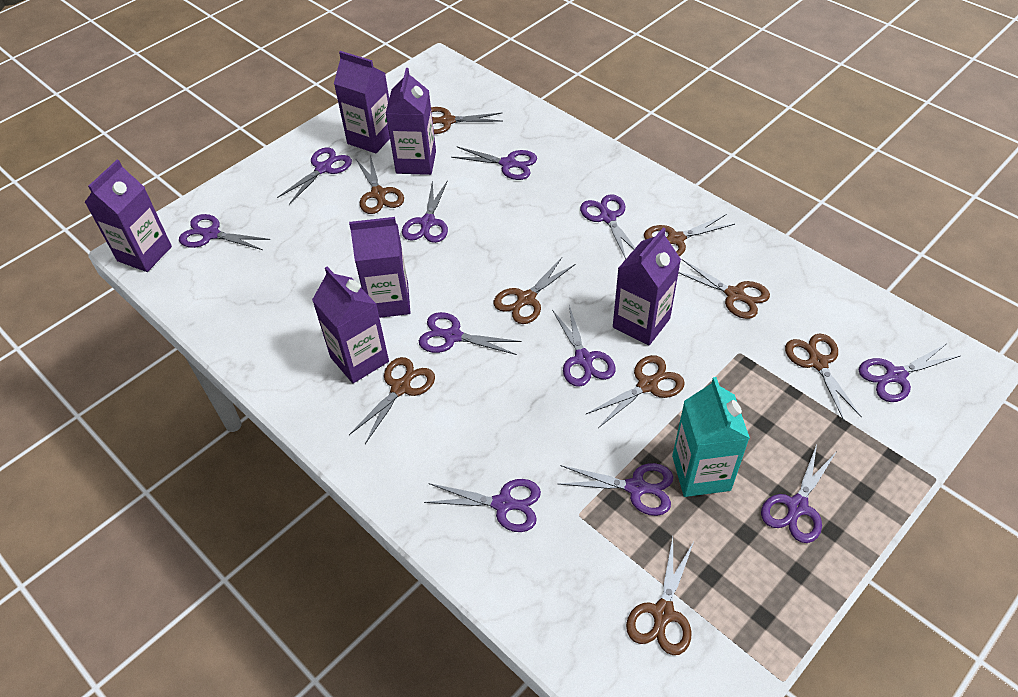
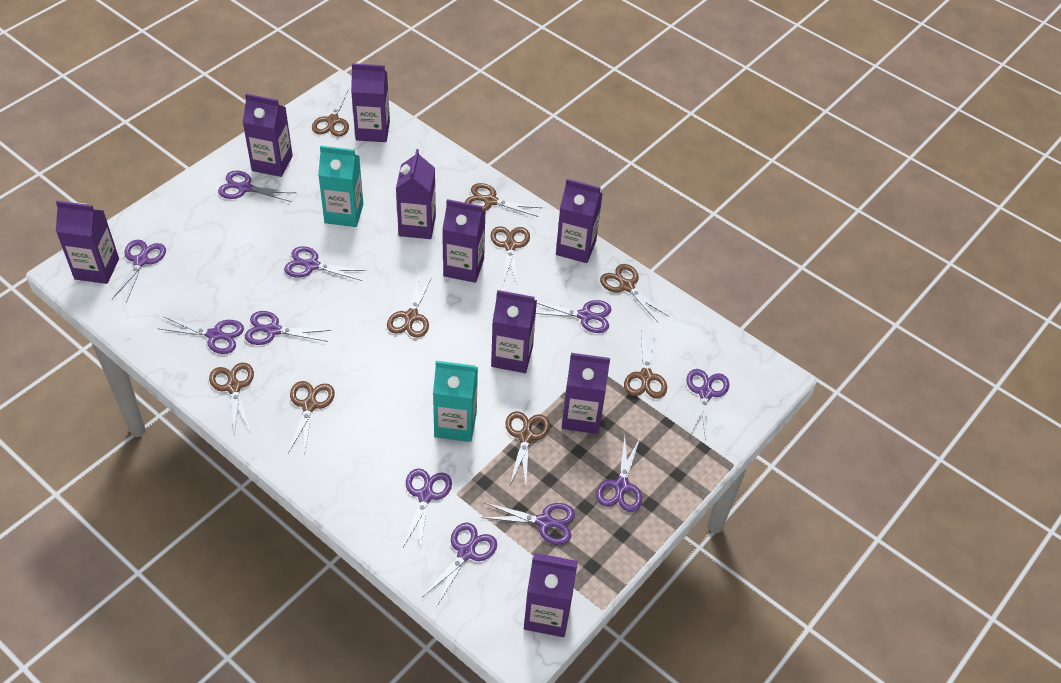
purple carton: 6 -> 9
turquoise carton: 1 -> 2

